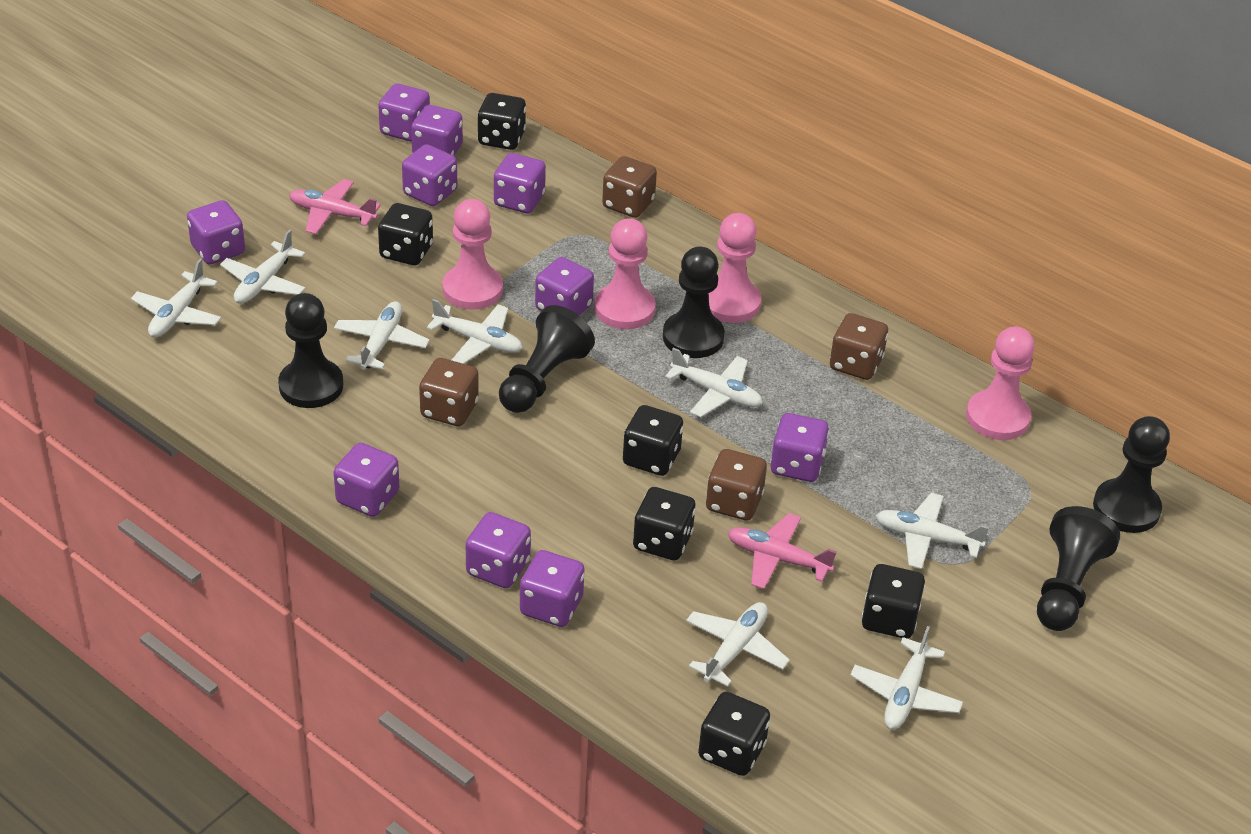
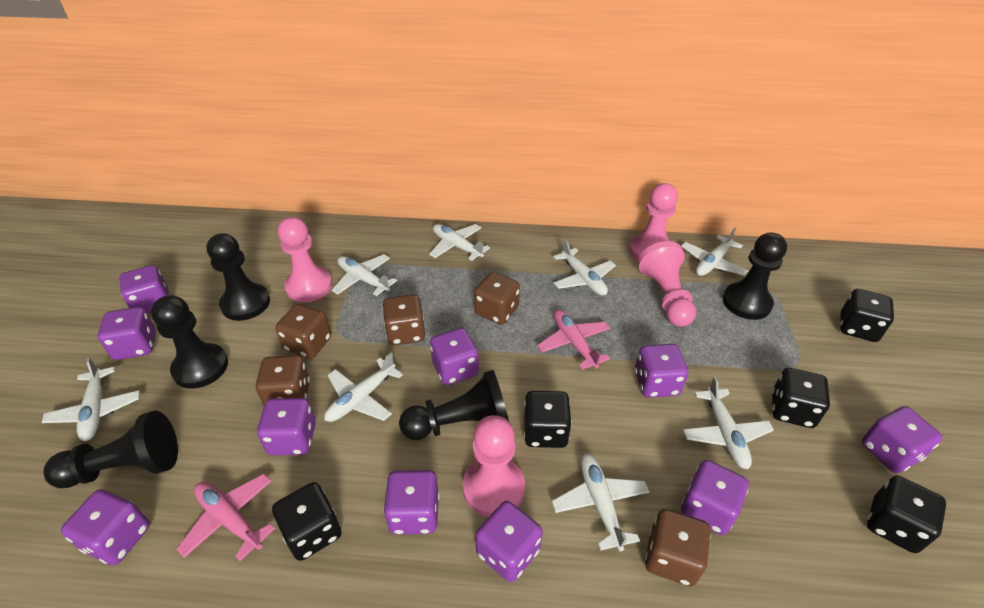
black dice: 6 -> 5
brown dice: 4 -> 5

